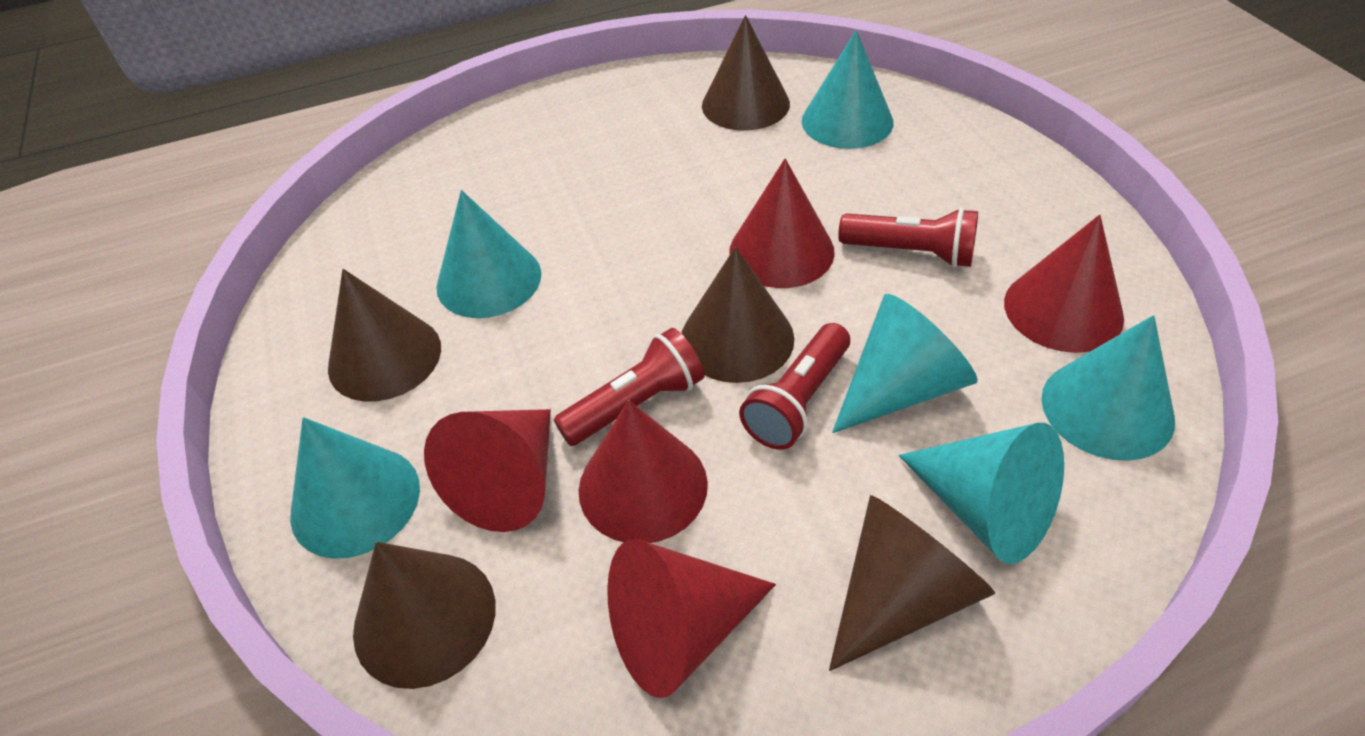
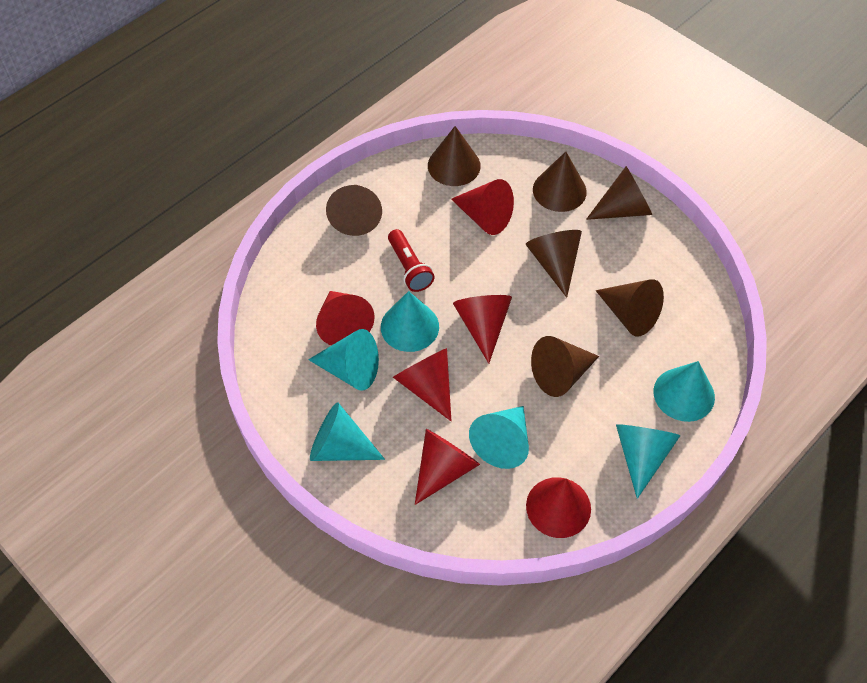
brown cone: 5 -> 7
red cone: 5 -> 6
red flashlight: 3 -> 1

